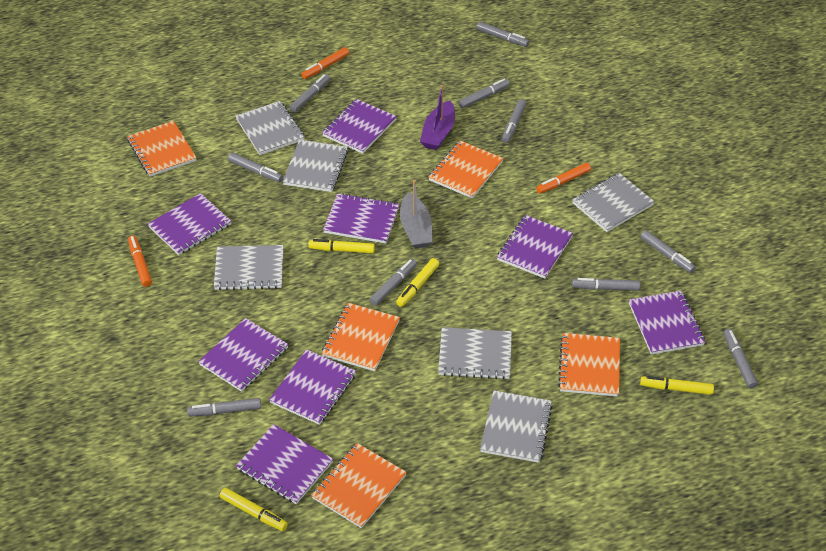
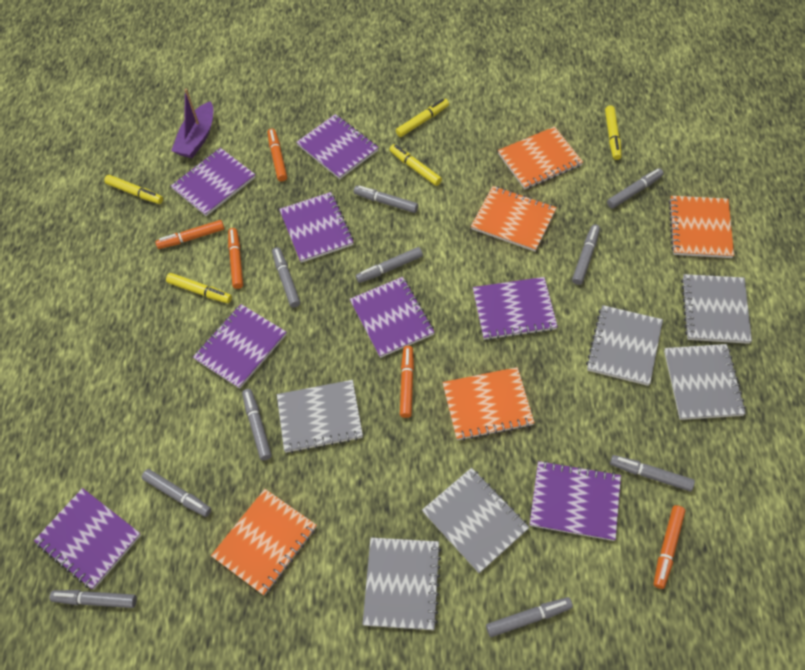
grey boat: 1 -> 0
orange marker: 3 -> 5
yellow marker: 4 -> 5

